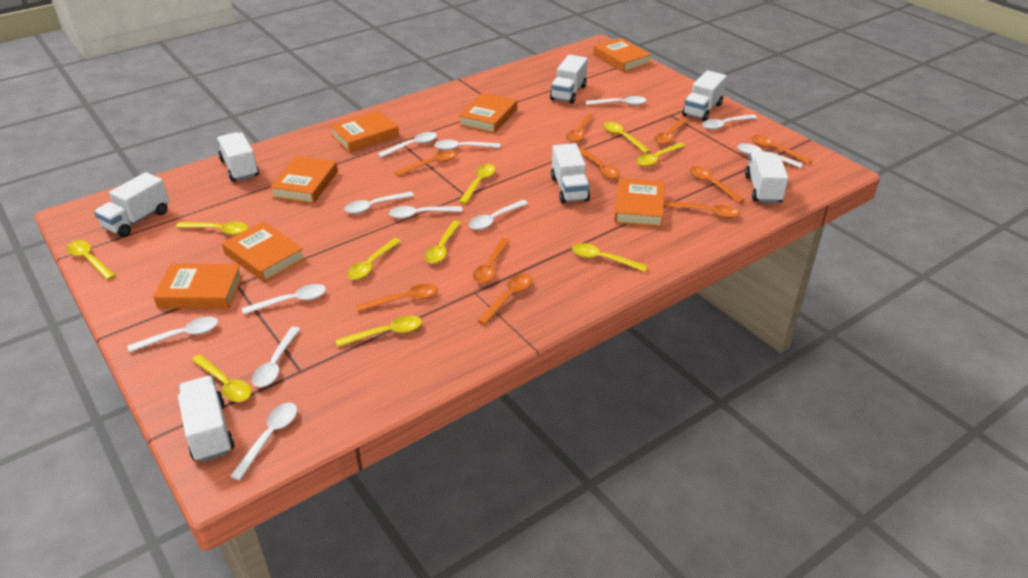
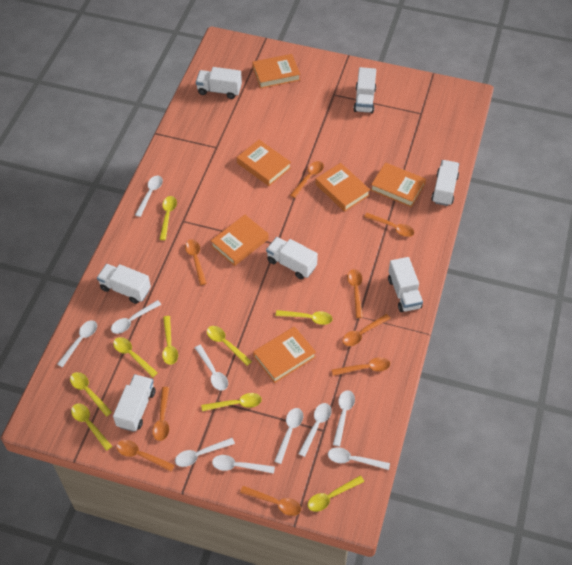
orange book: 7 -> 6
orange spoon: 10 -> 9
white spoon: 12 -> 10
yellow spoon: 10 -> 9

